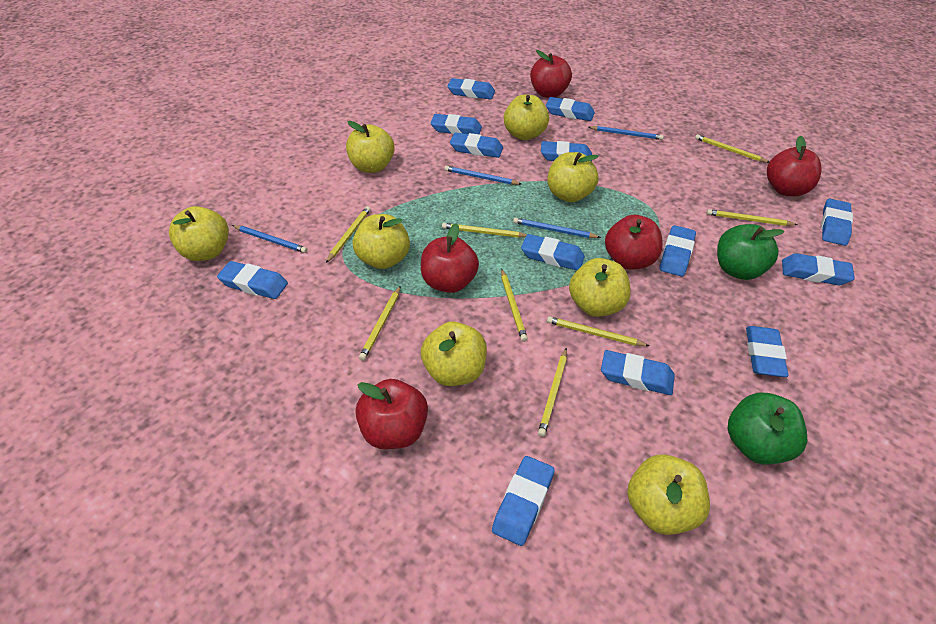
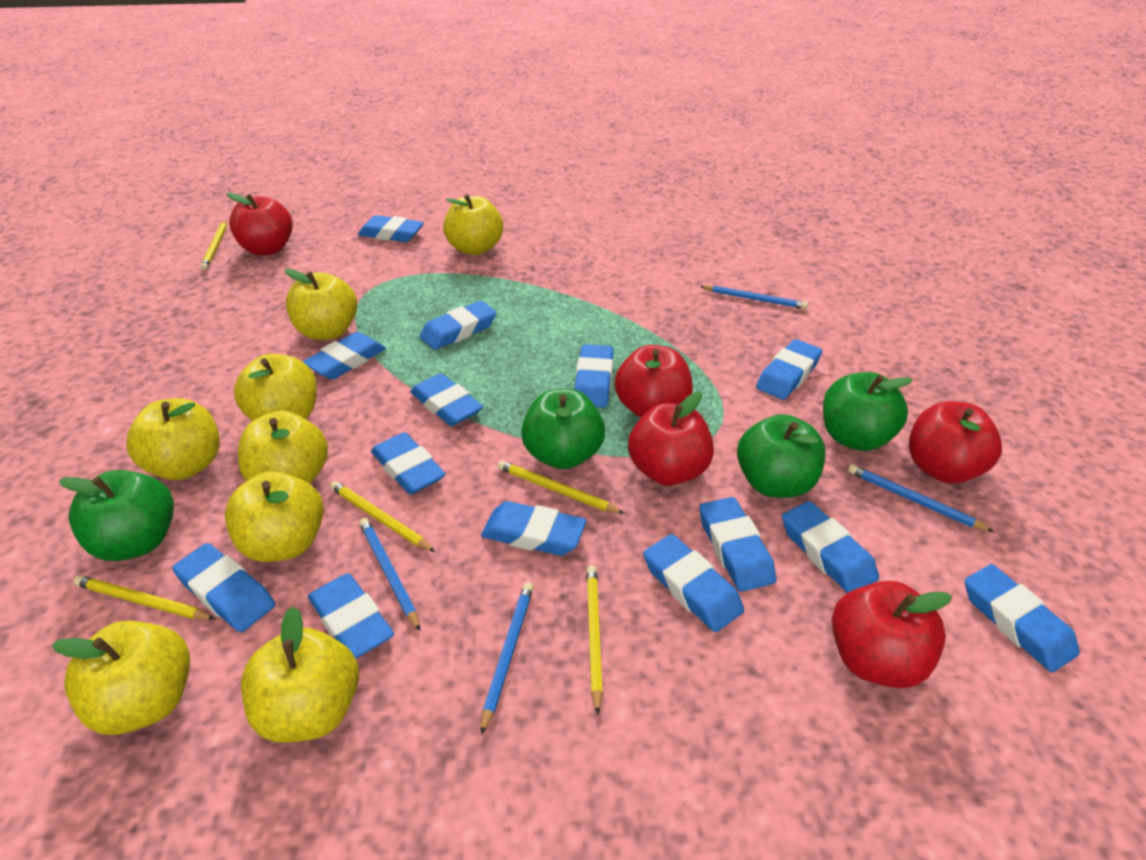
blue eraser: 13 -> 14
green apple: 2 -> 4
yellow pencil: 8 -> 5

